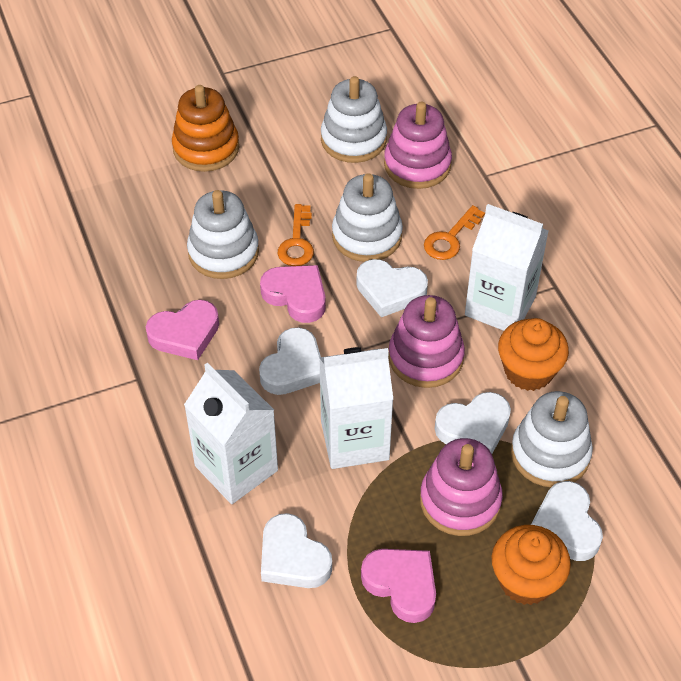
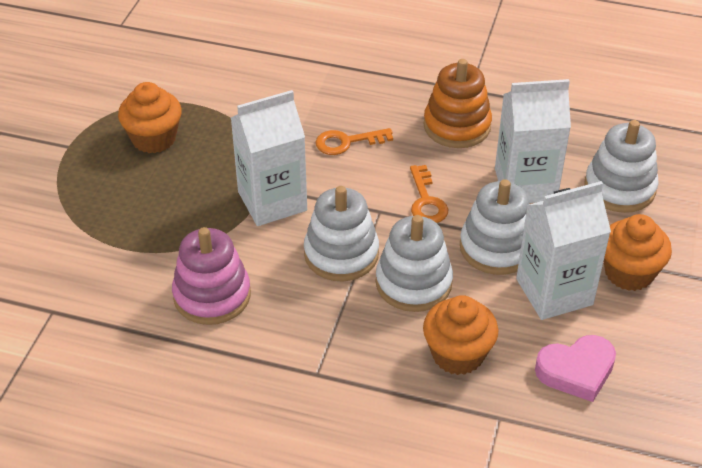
orange cupcake: 2 -> 3
pink heart: 3 -> 1
pink stacking toy: 3 -> 1
white heart: 5 -> 0

